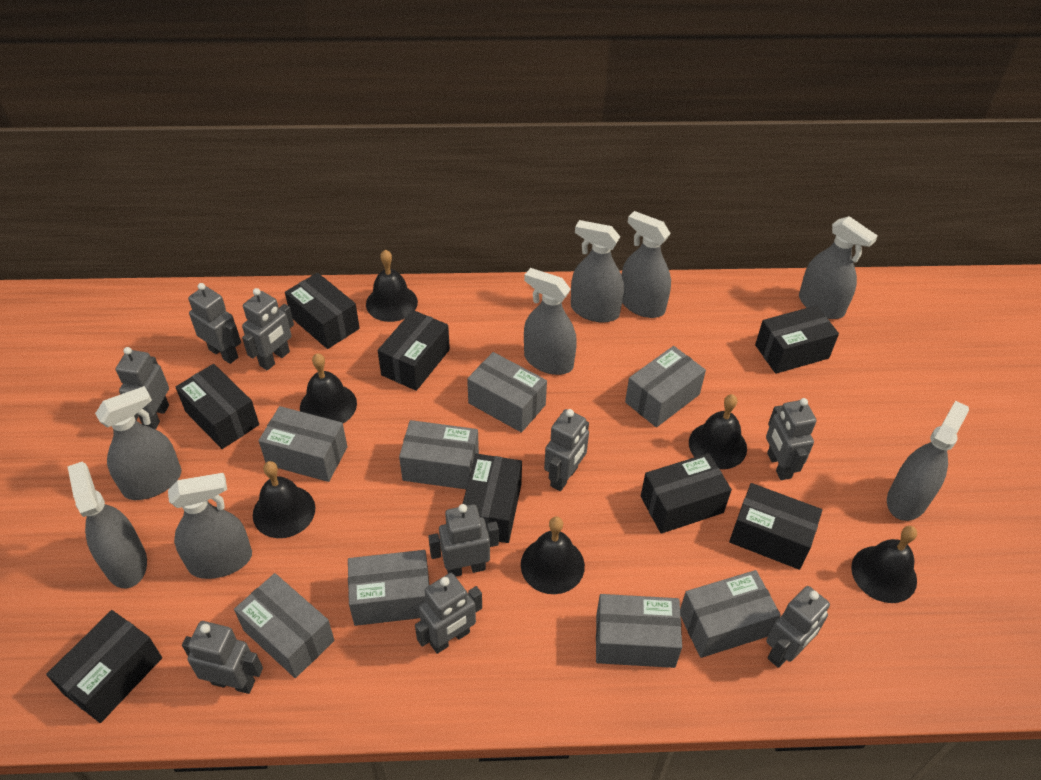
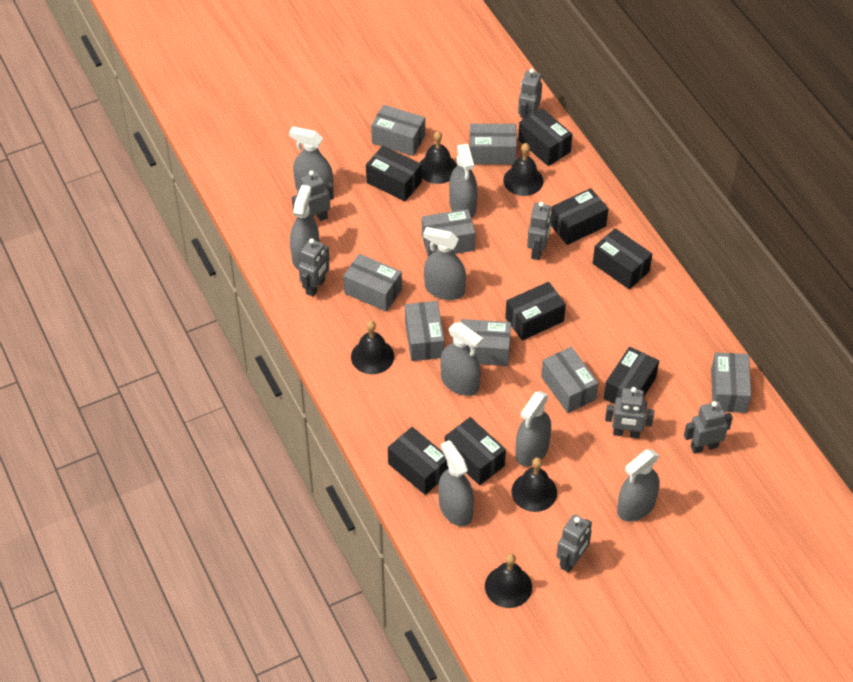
black bell: 6 -> 5
grey robot: 9 -> 7

